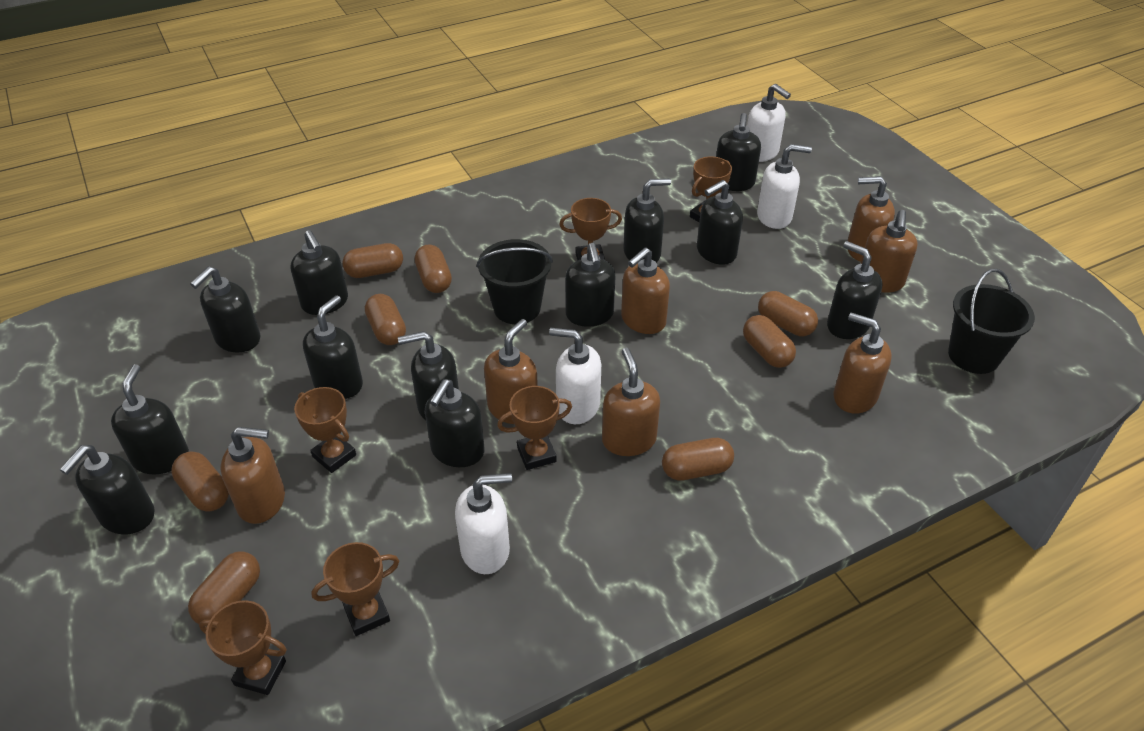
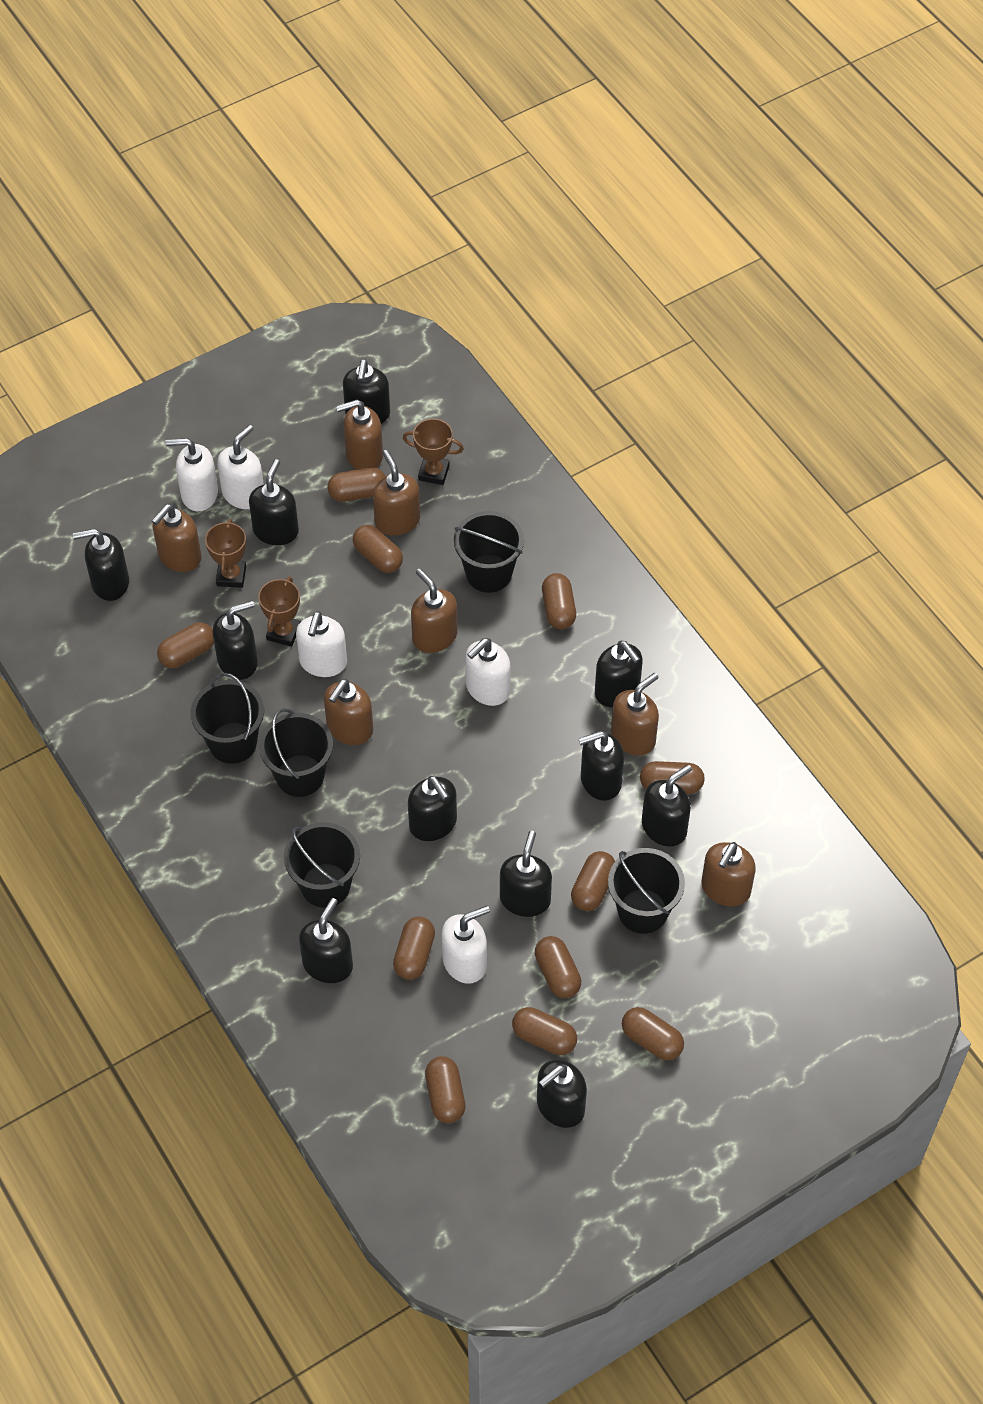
black bucket: 2 -> 5
black soap dispenser: 12 -> 11
brown capsule: 8 -> 11
brown trophy: 6 -> 3
white soap dispenser: 4 -> 5

